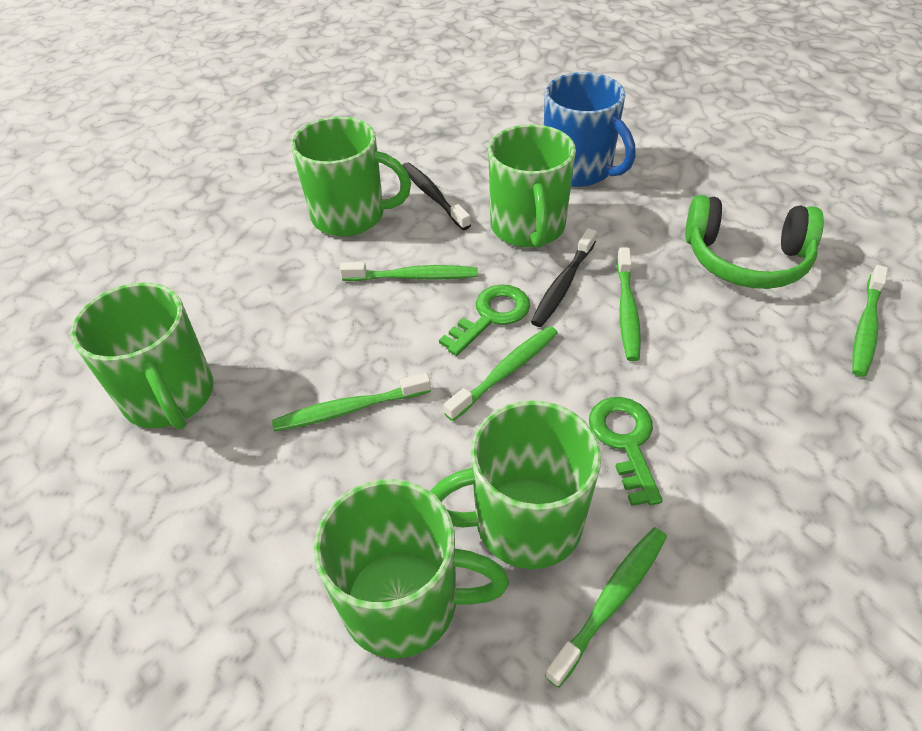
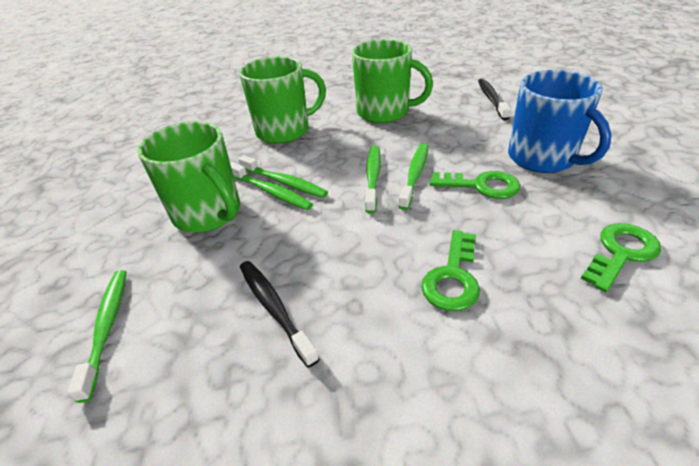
green headphones: 1 -> 0
green key: 2 -> 3
green mug: 5 -> 3
green toothbrush: 6 -> 5

